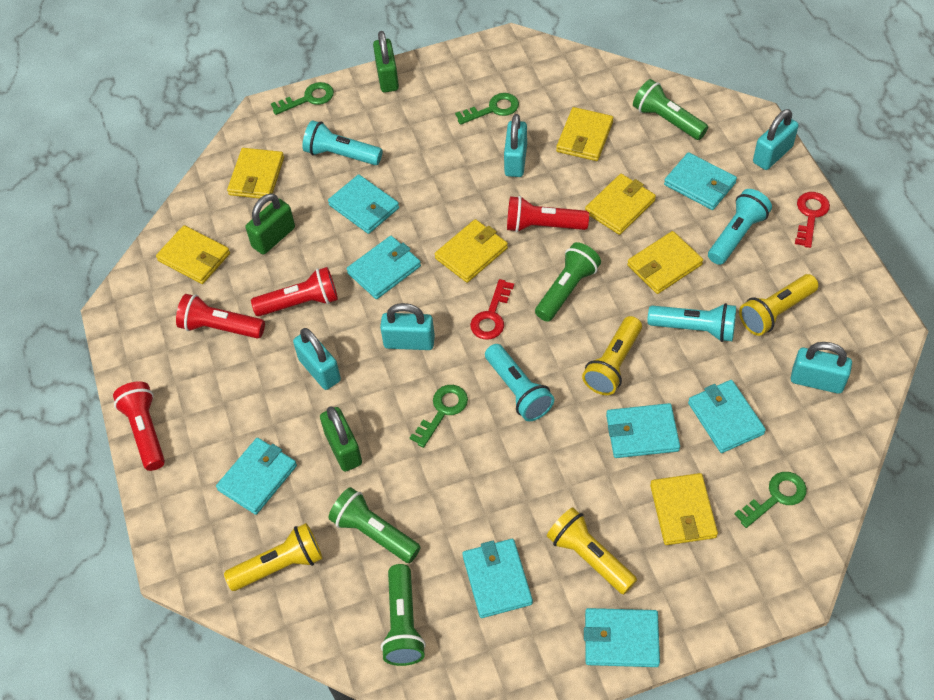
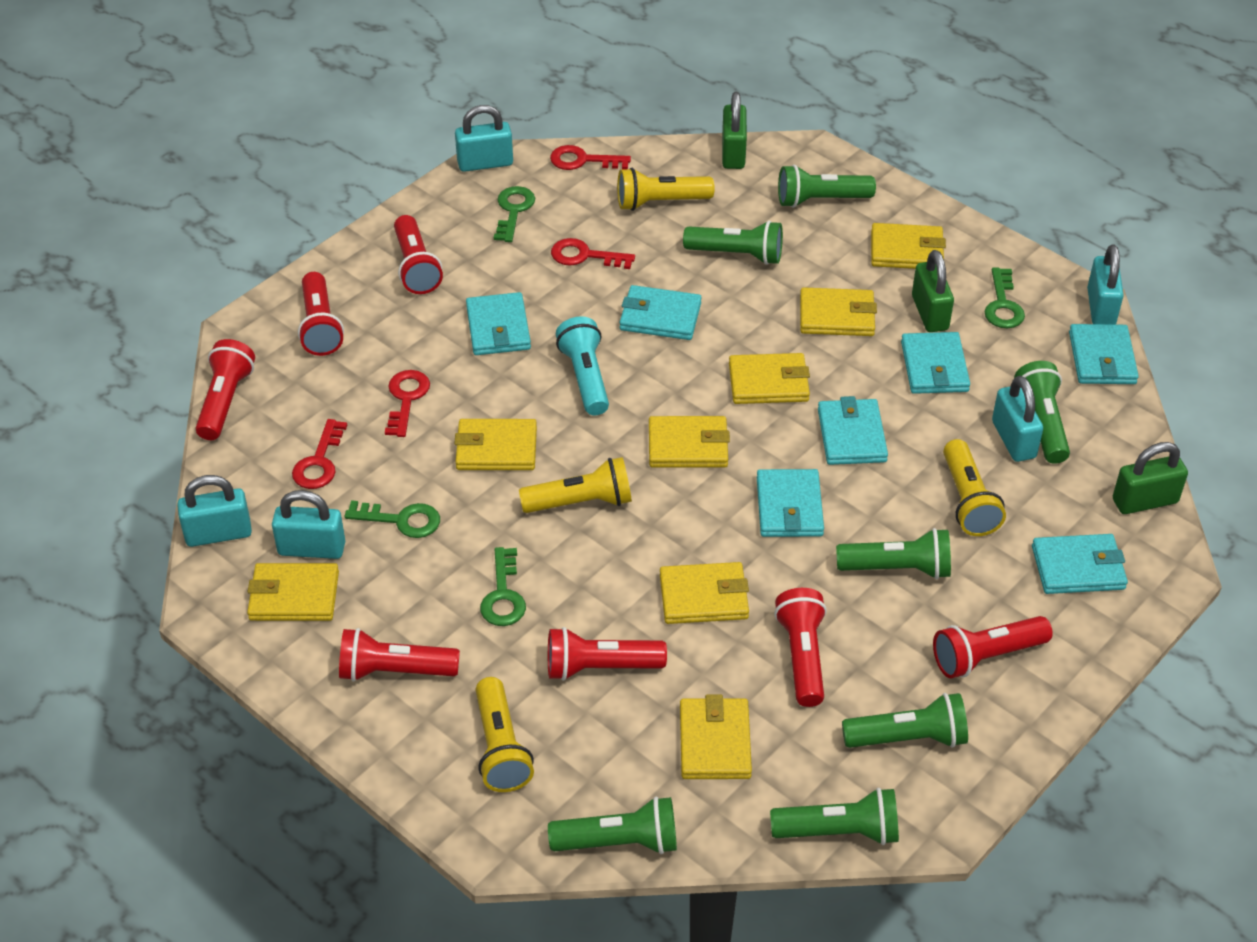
green flashlight: 4 -> 7
red flashlight: 4 -> 7
red key: 2 -> 4
turquoise flashlight: 4 -> 1
turquoise wallet: 8 -> 7
yellow wallet: 7 -> 8

